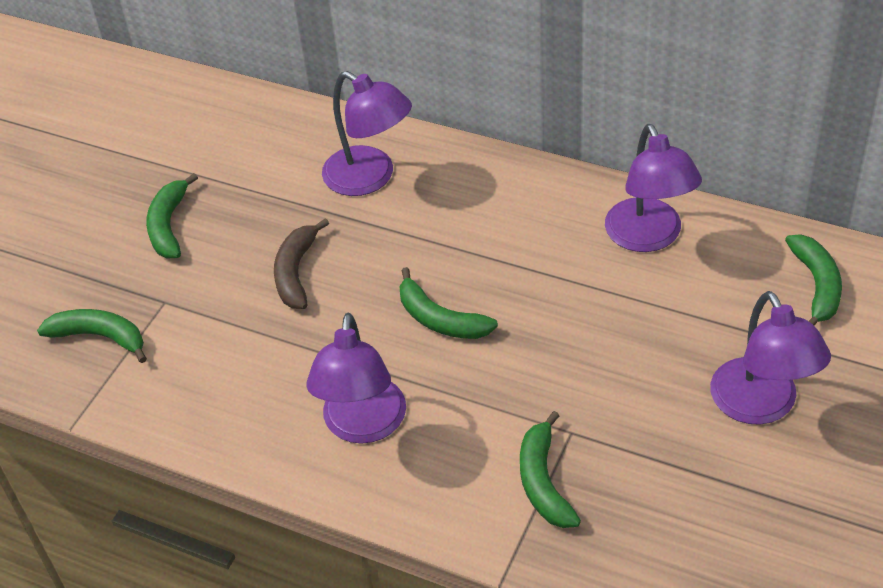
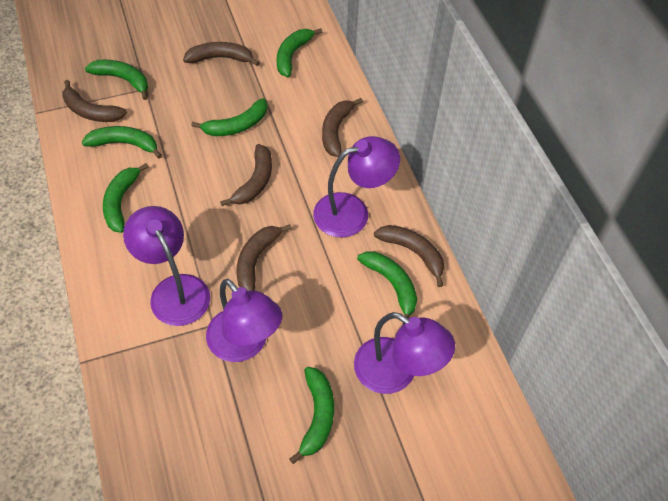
brown banana: 1 -> 6
green banana: 5 -> 7

